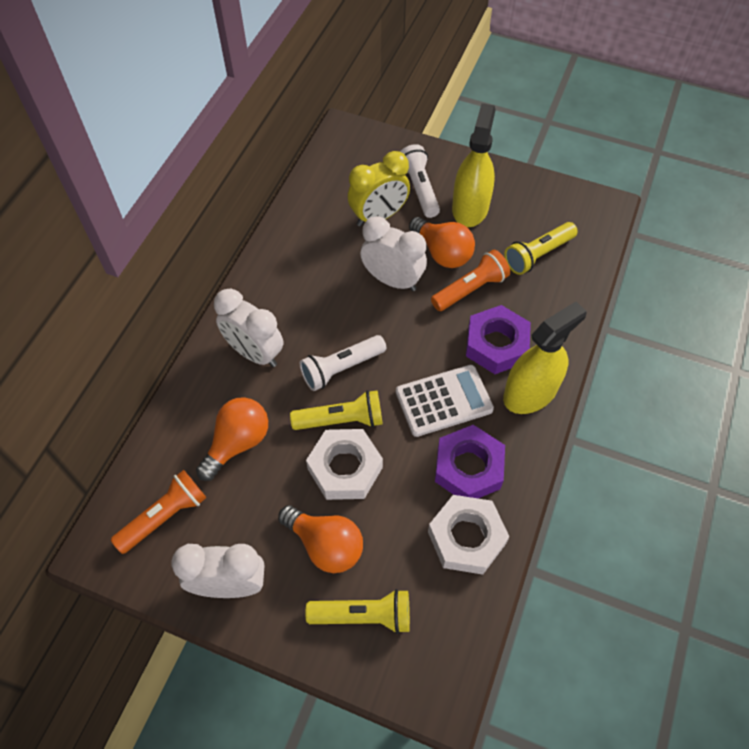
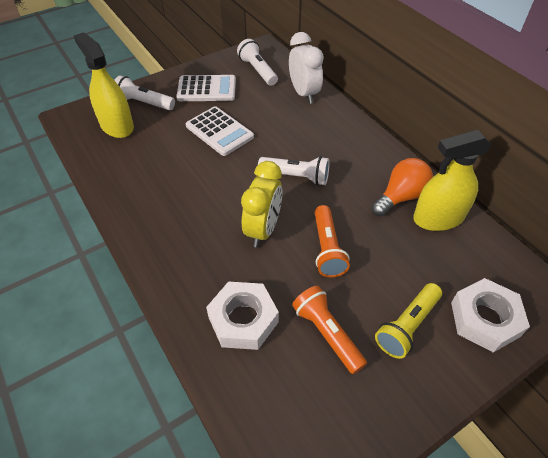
orange light bulb: 3 -> 1
purple nut: 2 -> 0
white calculator: 1 -> 2
white clock: 3 -> 1
white flashlight: 2 -> 3
yellow flashlight: 3 -> 1

